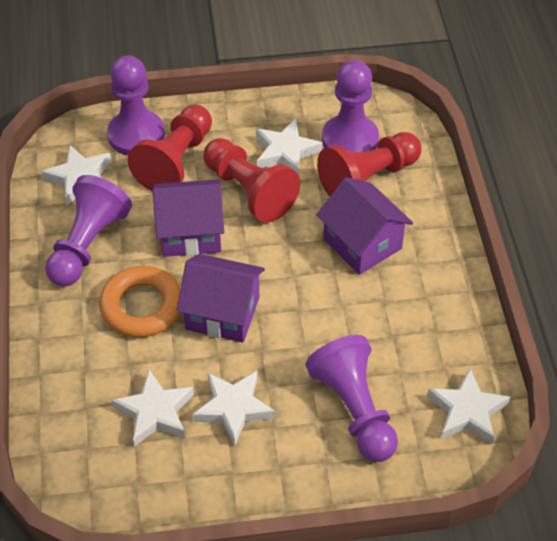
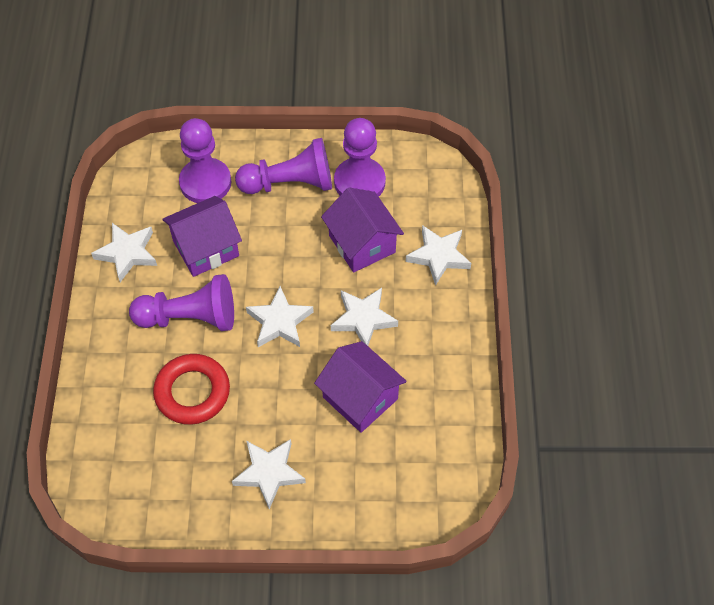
orange ring: 1 -> 0
red pawn: 3 -> 0
red ring: 0 -> 1

